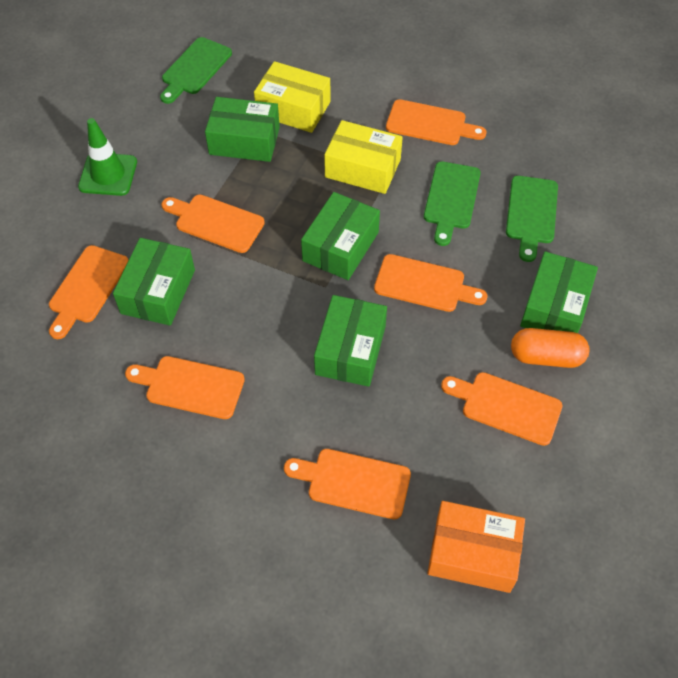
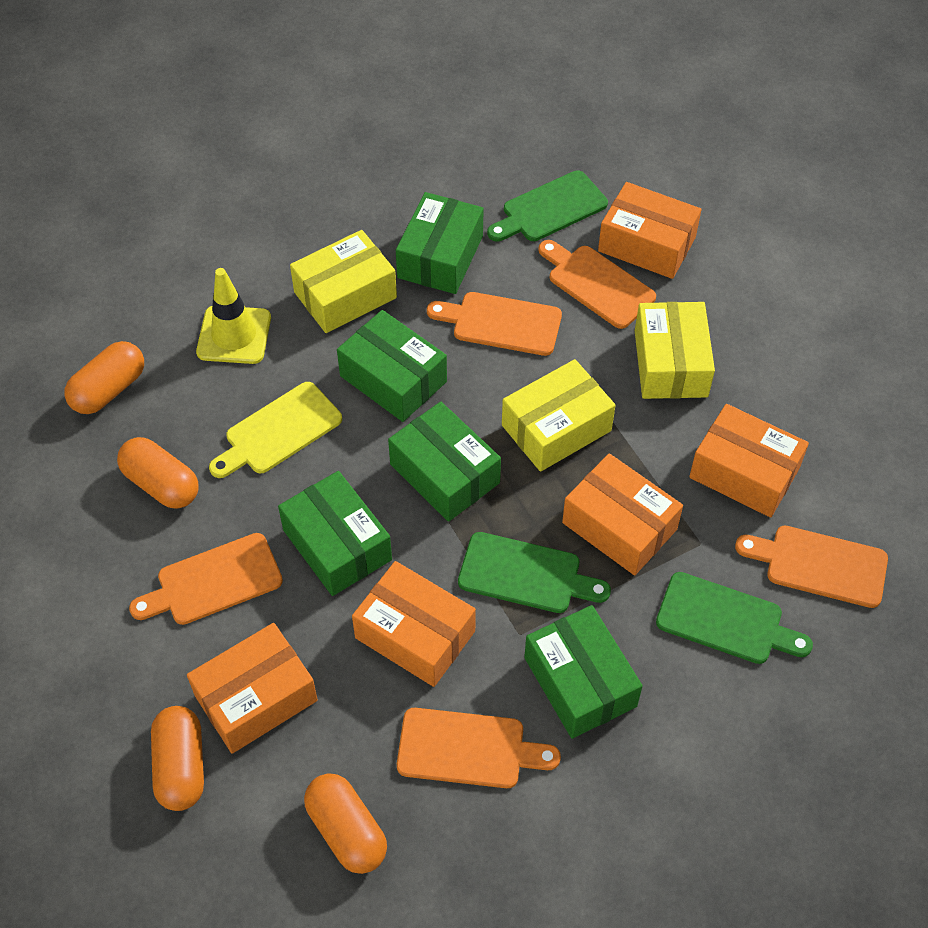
green traffic cone: 1 -> 0
orange box: 1 -> 5
orange capsule: 1 -> 4
orange cutting board: 7 -> 5
yellow box: 2 -> 3
yellow cutting board: 0 -> 1
yellow traffic cone: 0 -> 1

